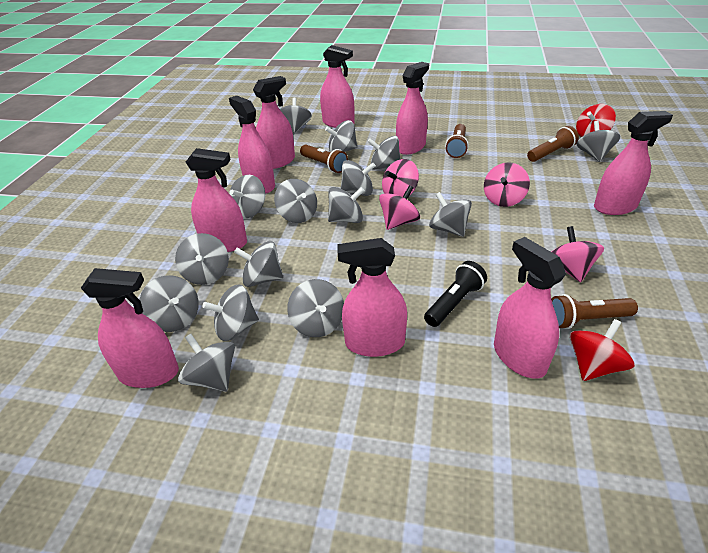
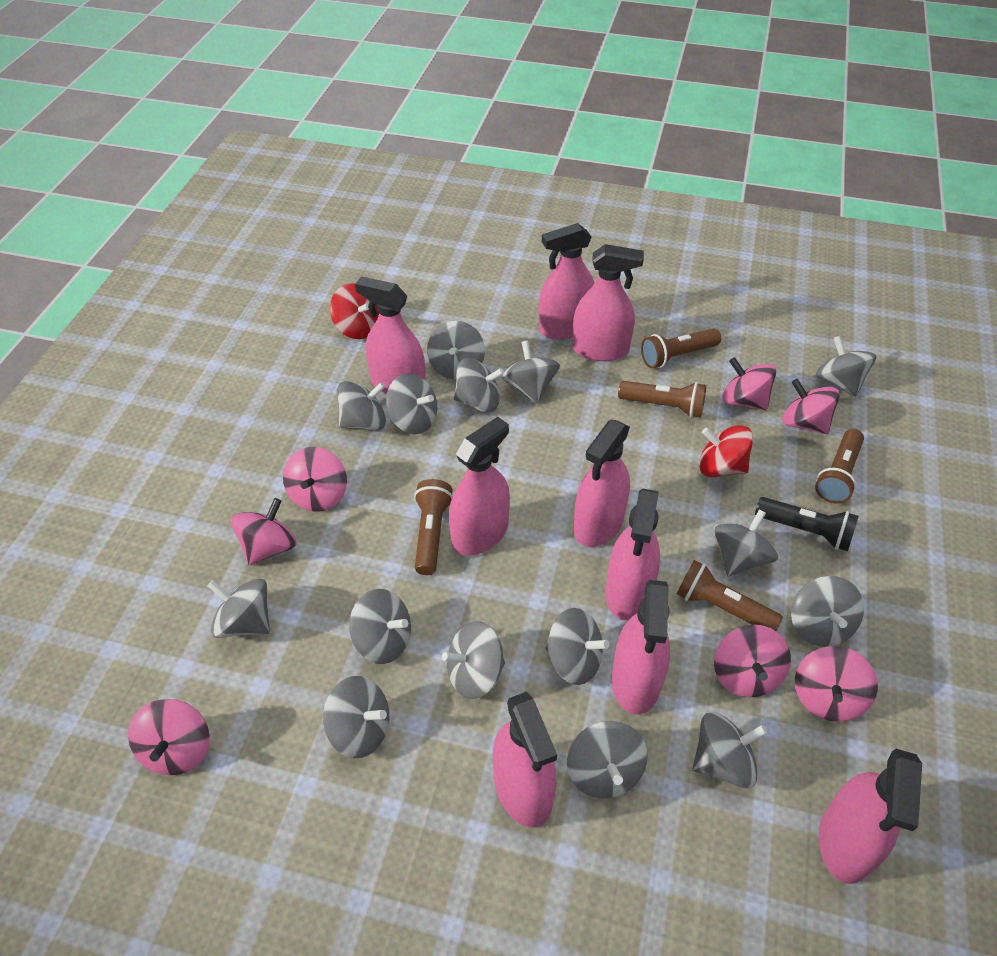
brown flashlight: 4 -> 5
pink spinning top: 4 -> 7

